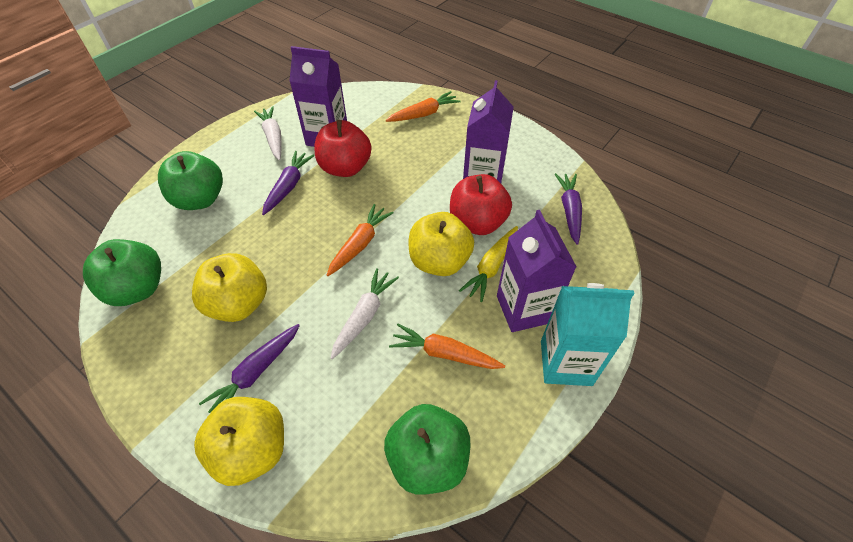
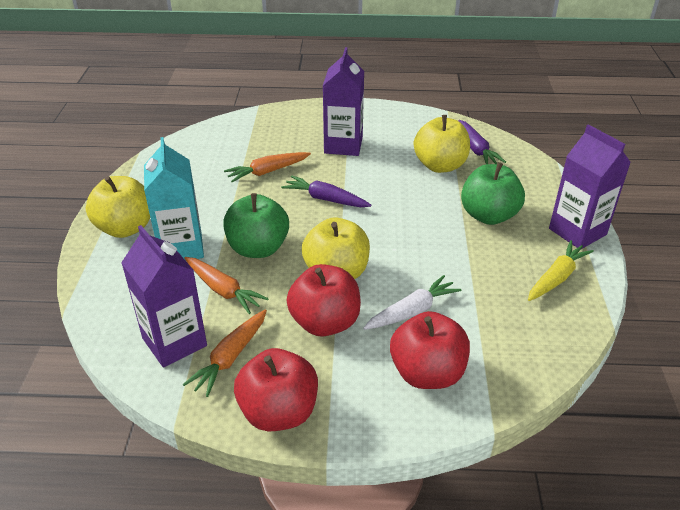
green apple: 3 -> 2
purple carrot: 3 -> 2
red apple: 2 -> 3
white carrot: 2 -> 1

